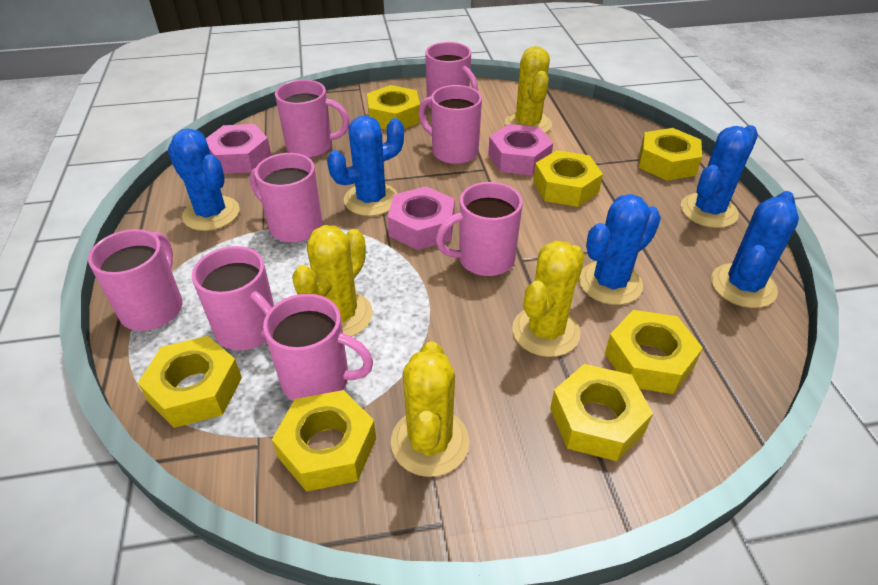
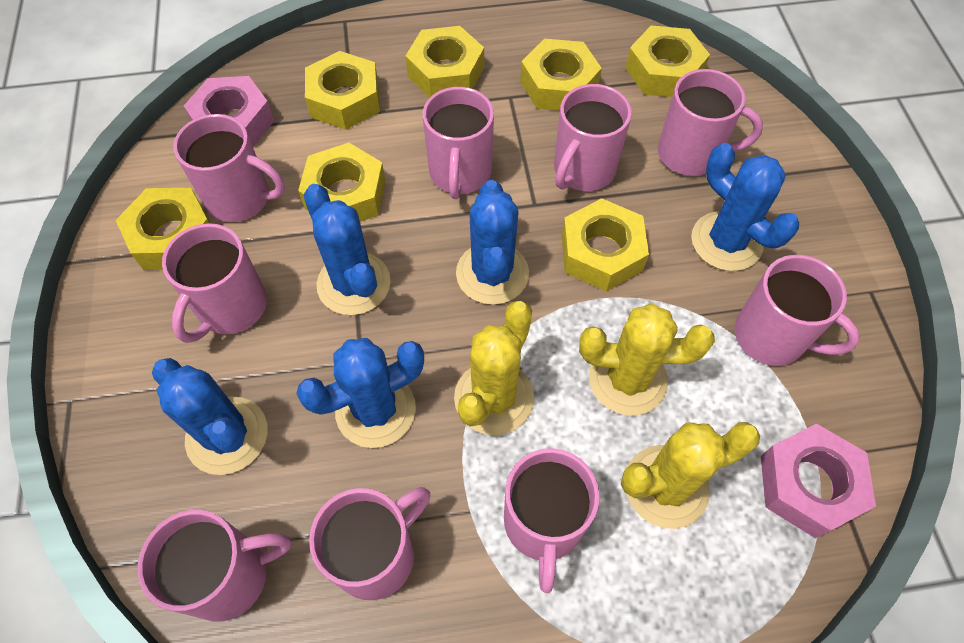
pink mug: 8 -> 9
pink nut: 3 -> 2
yellow cactus: 4 -> 3

